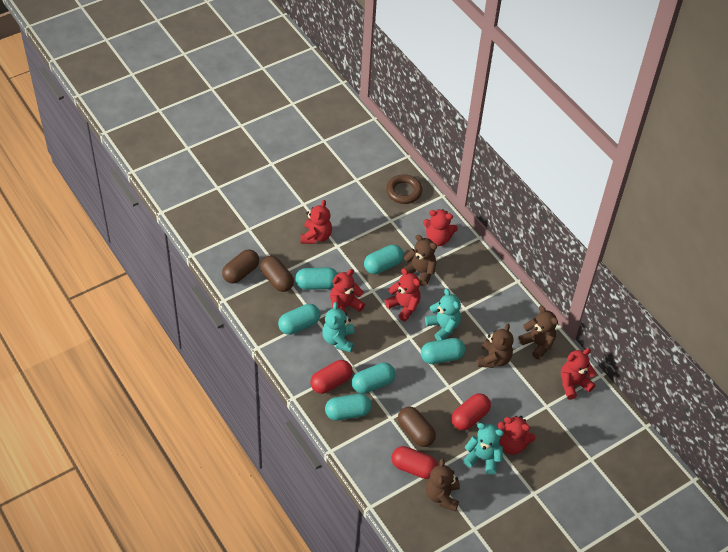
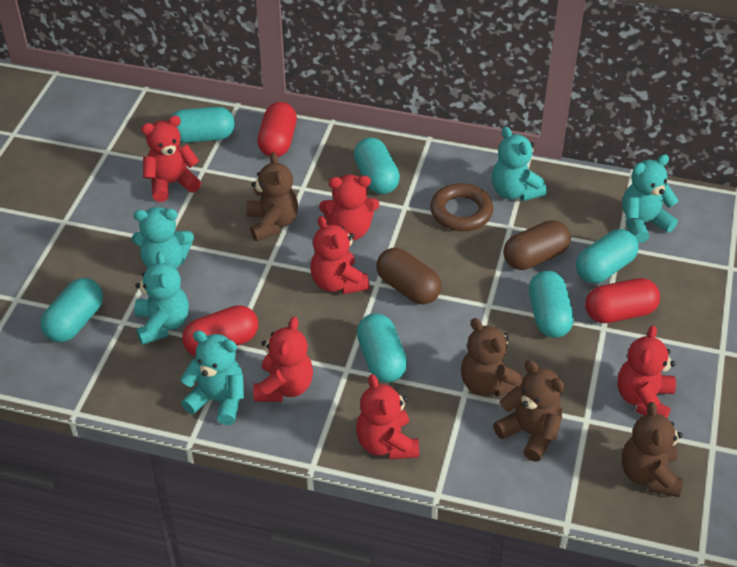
brown capsule: 3 -> 2
turquoise teddy bear: 3 -> 5

